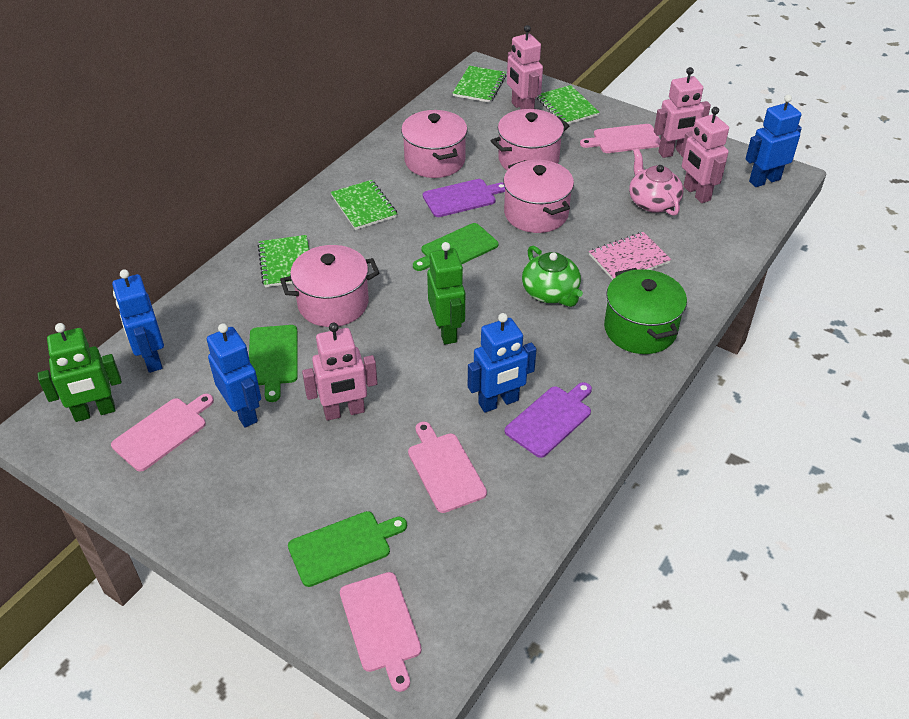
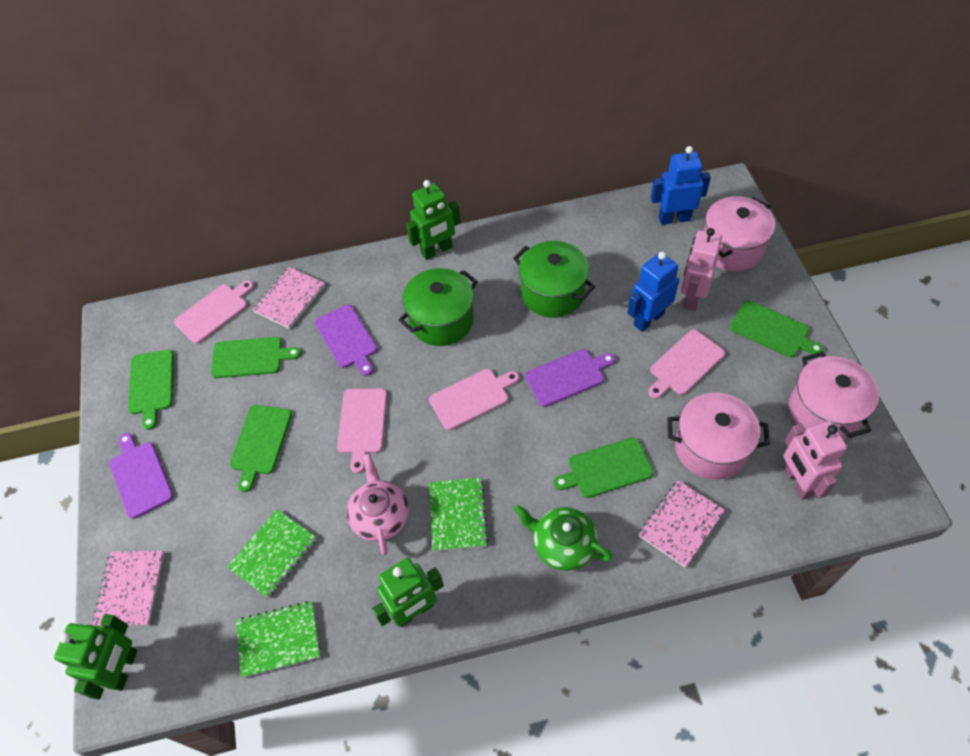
blue robot: 4 -> 2
green cutting board: 3 -> 5
green notebook: 4 -> 3
green pot: 1 -> 2
green robot: 2 -> 3
pink notebook: 1 -> 3
pink pot: 4 -> 3
pink robot: 4 -> 2
purple cutting board: 2 -> 3

